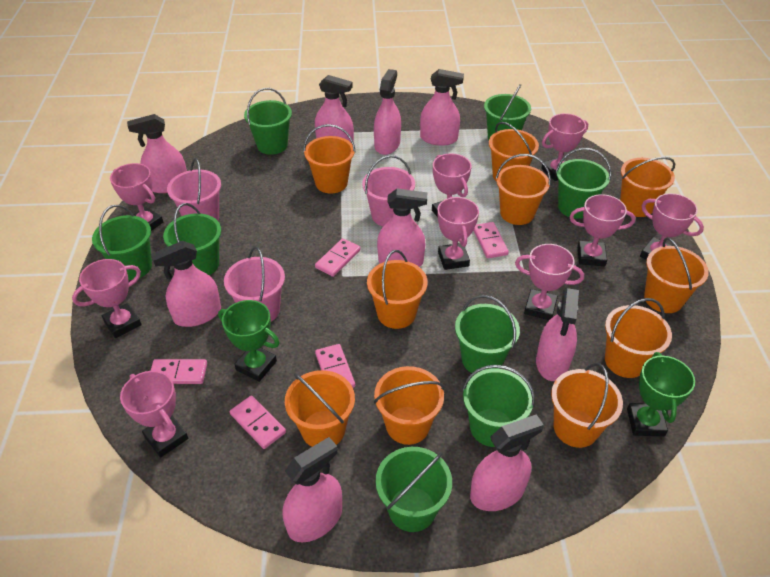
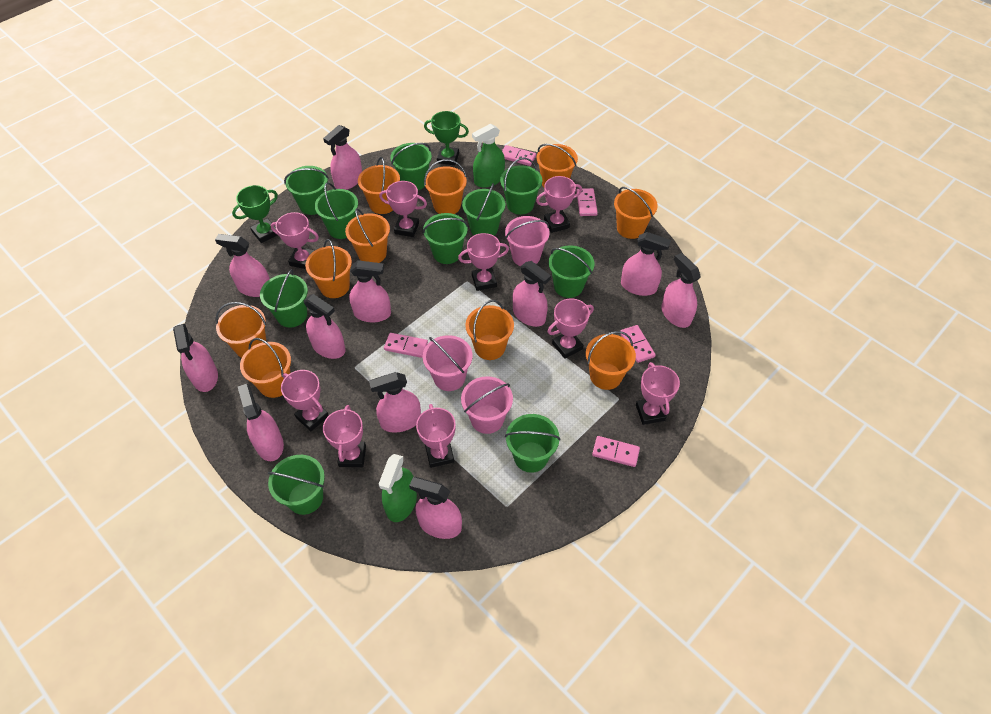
green bucket: 8 -> 10
green spray bottle: 0 -> 2
pink spray bottle: 9 -> 11

